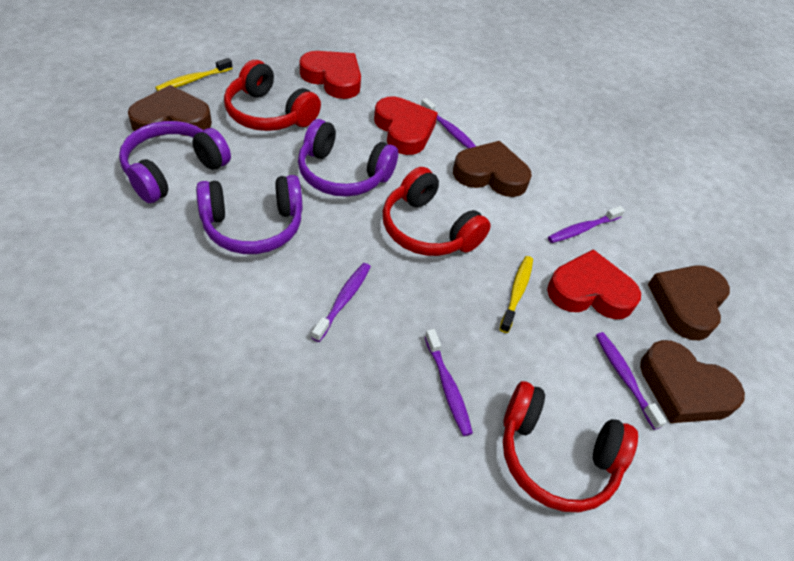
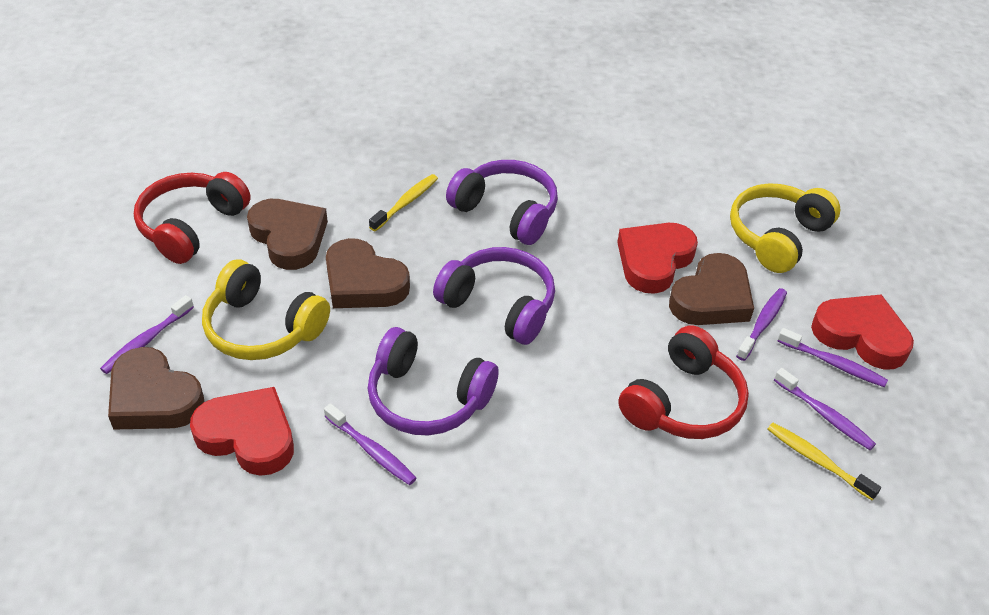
red headphones: 3 -> 2
yellow headphones: 0 -> 2

